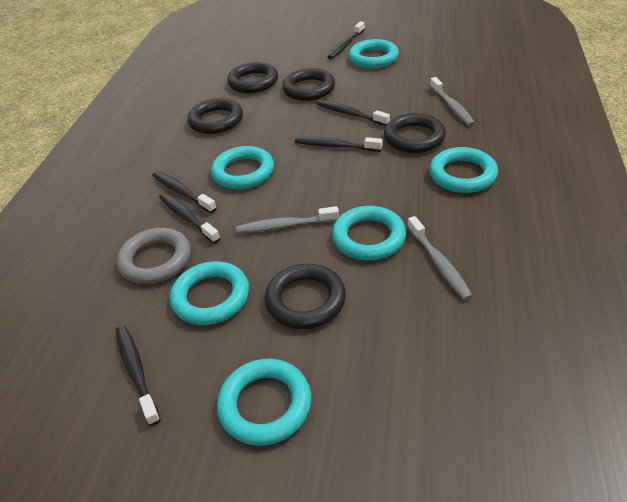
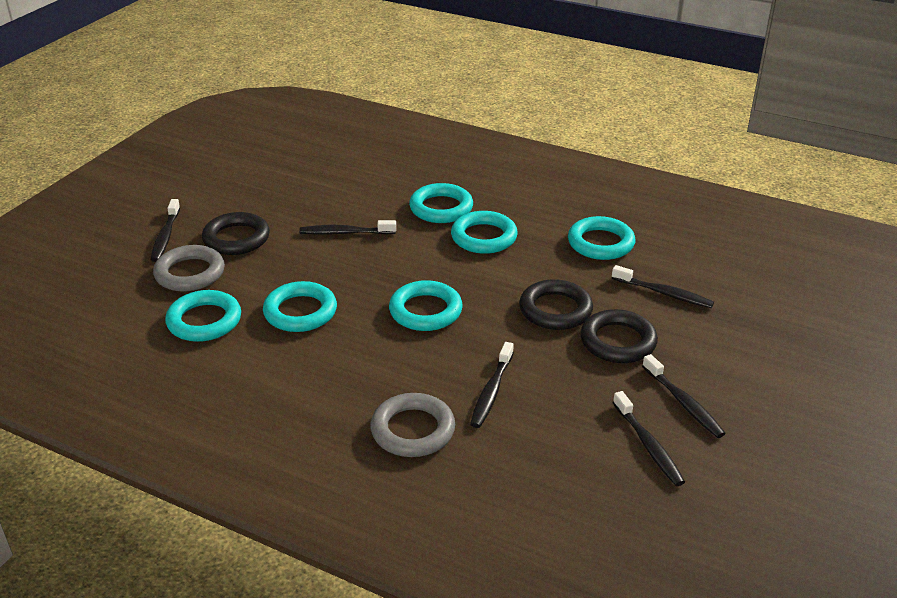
black ring: 5 -> 3
grey ring: 1 -> 2
grey toothbrush: 3 -> 0

